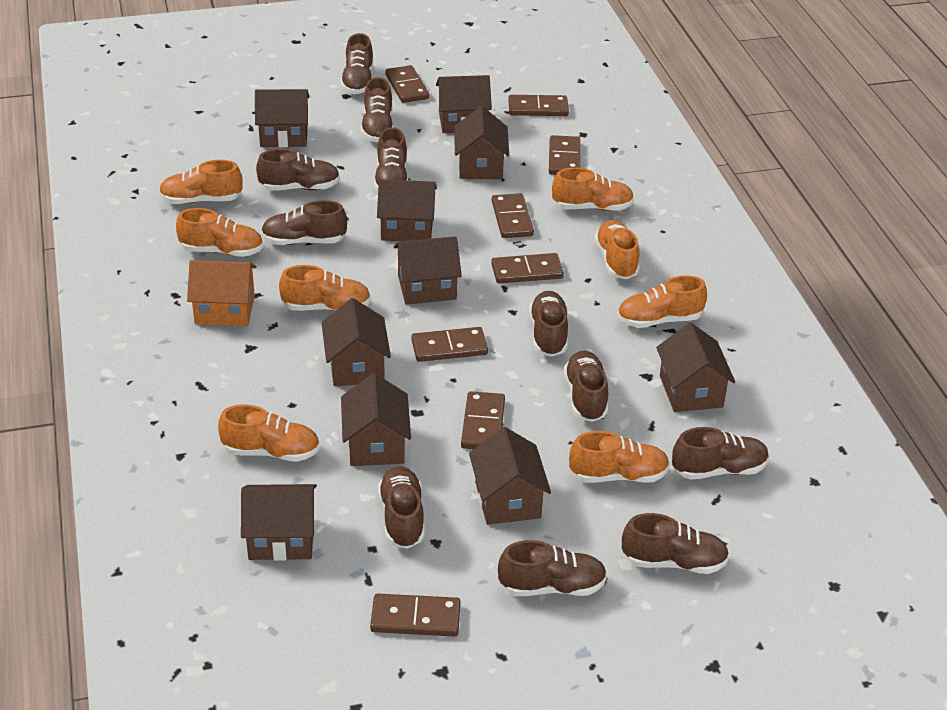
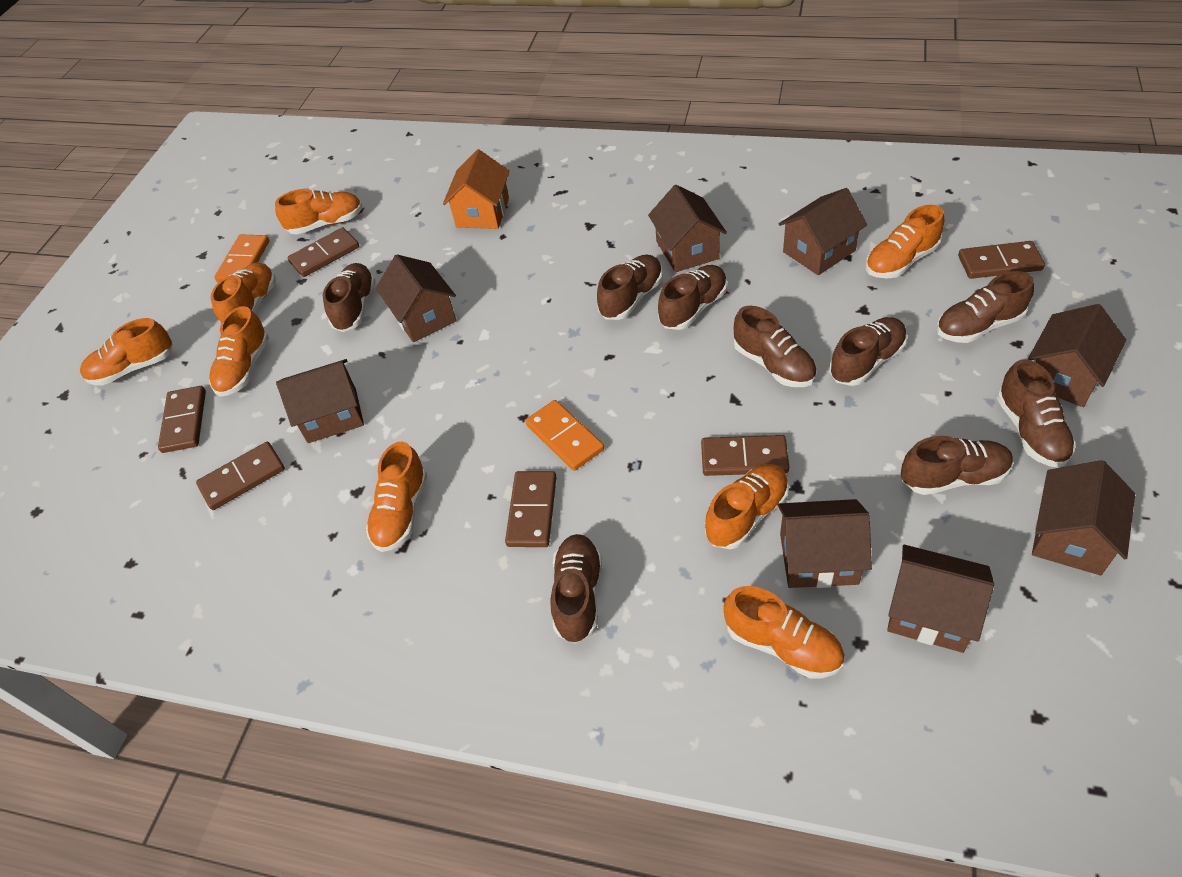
brown domino: 8 -> 6
brown house: 10 -> 8
brown shoe: 11 -> 9
orange domino: 0 -> 2

